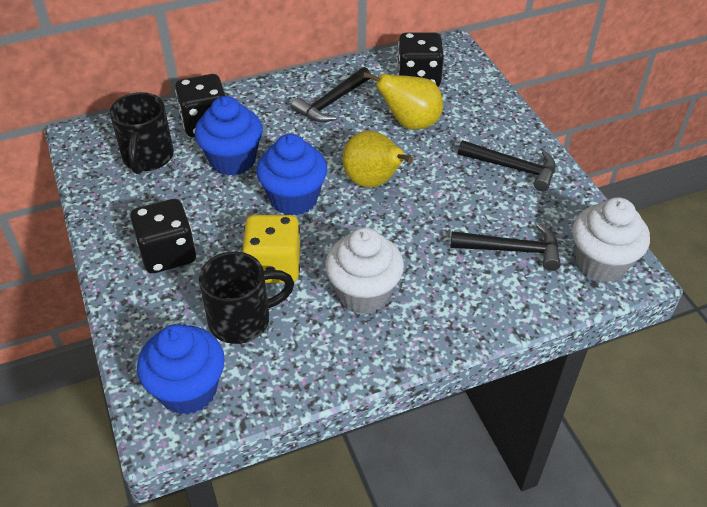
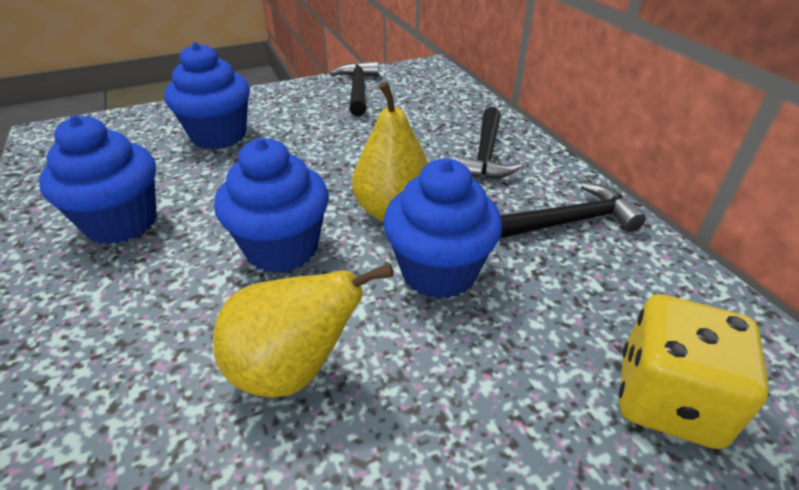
black dice: 3 -> 0
black mug: 2 -> 0
blue cupcake: 3 -> 4
white cupcake: 2 -> 0

